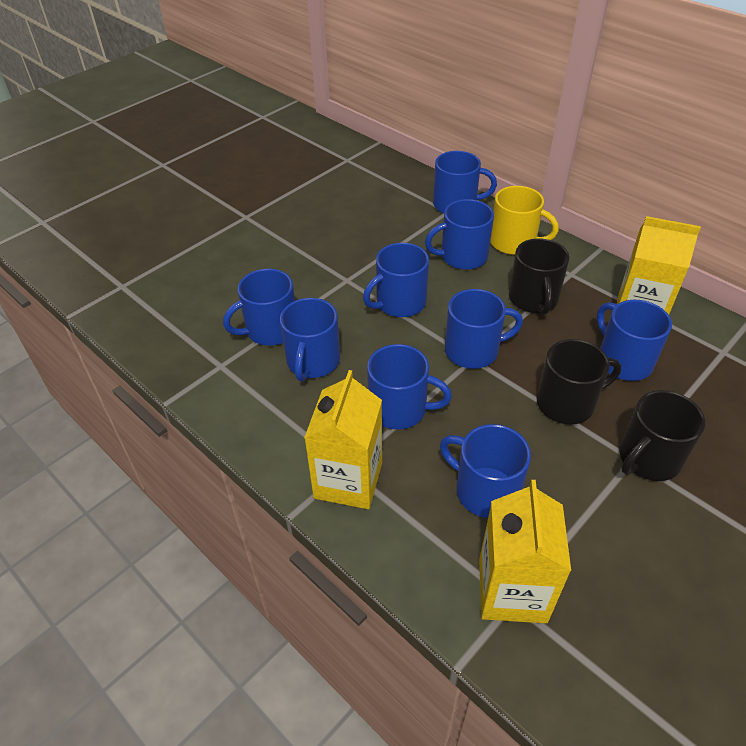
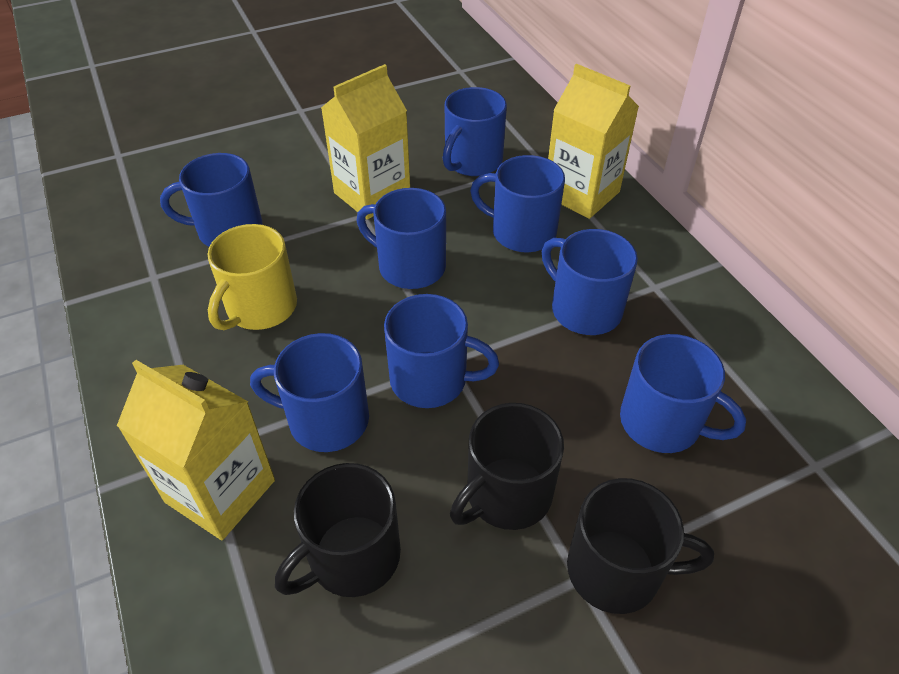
blue mug: 9 -> 8

